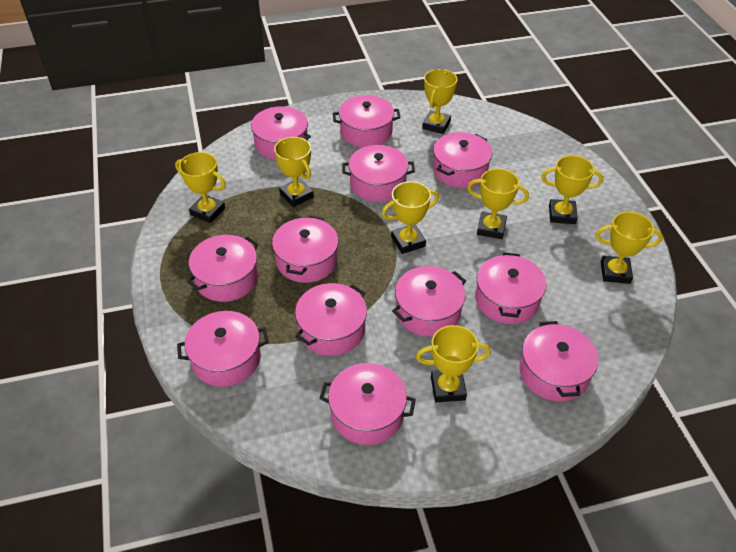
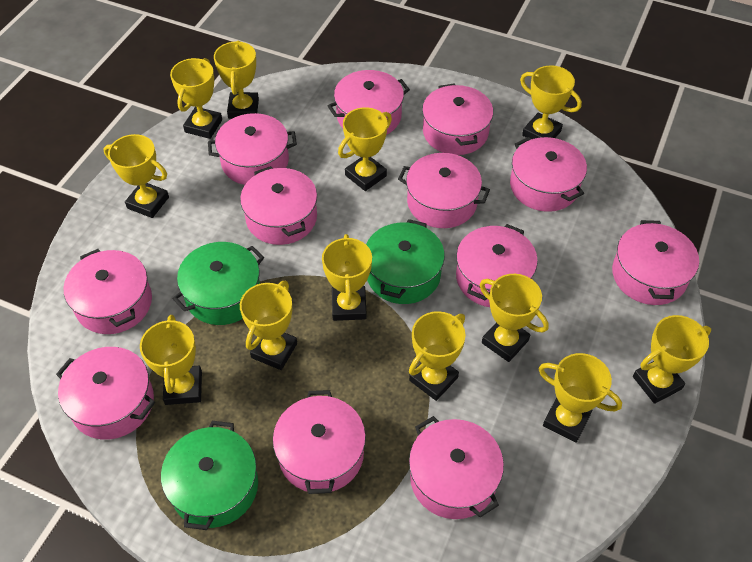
green pot: 0 -> 3
yellow trophy: 8 -> 12

